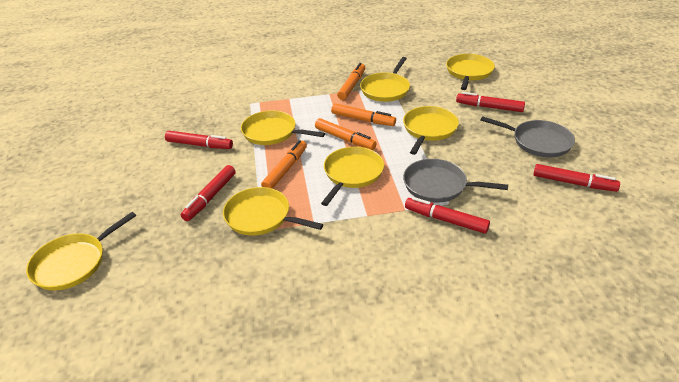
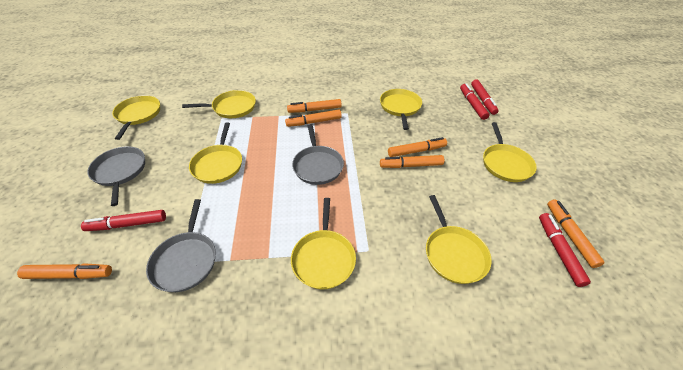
grey pan: 2 -> 3
orange marker: 4 -> 6
red marker: 5 -> 4

